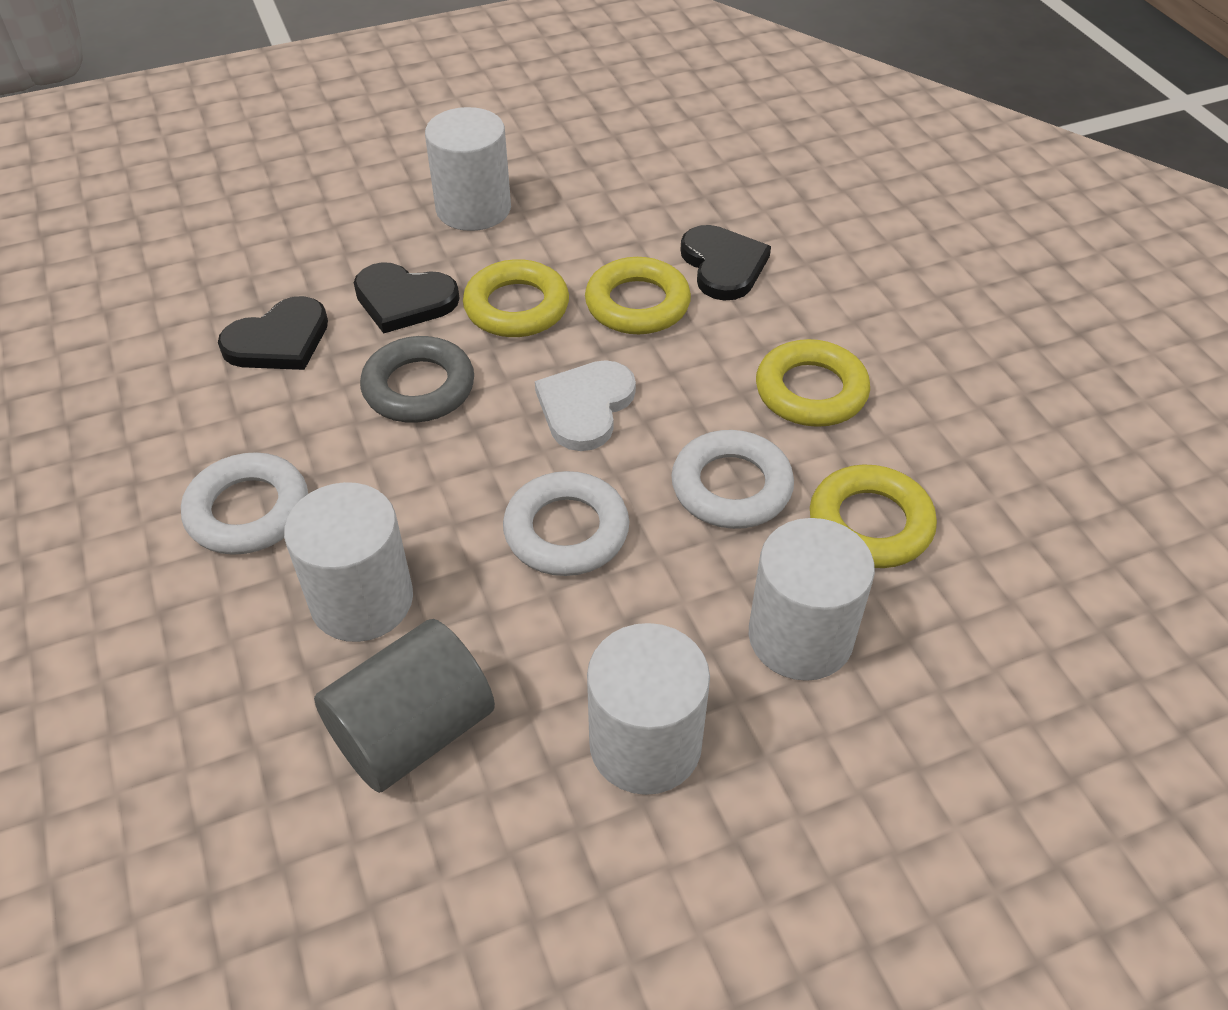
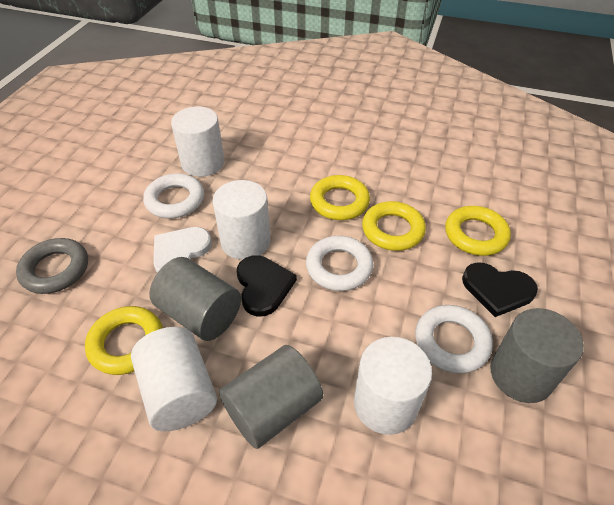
black heart: 3 -> 2
grey cylinder: 1 -> 3

